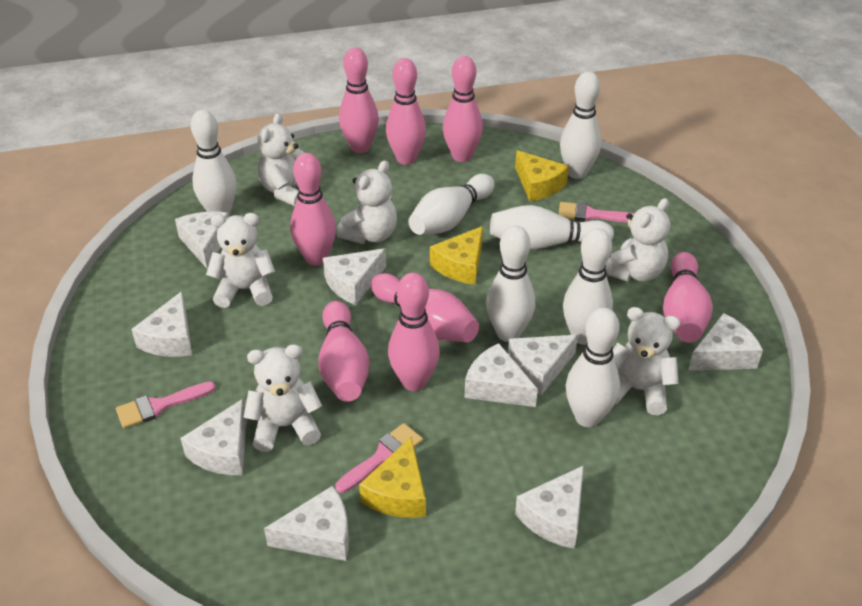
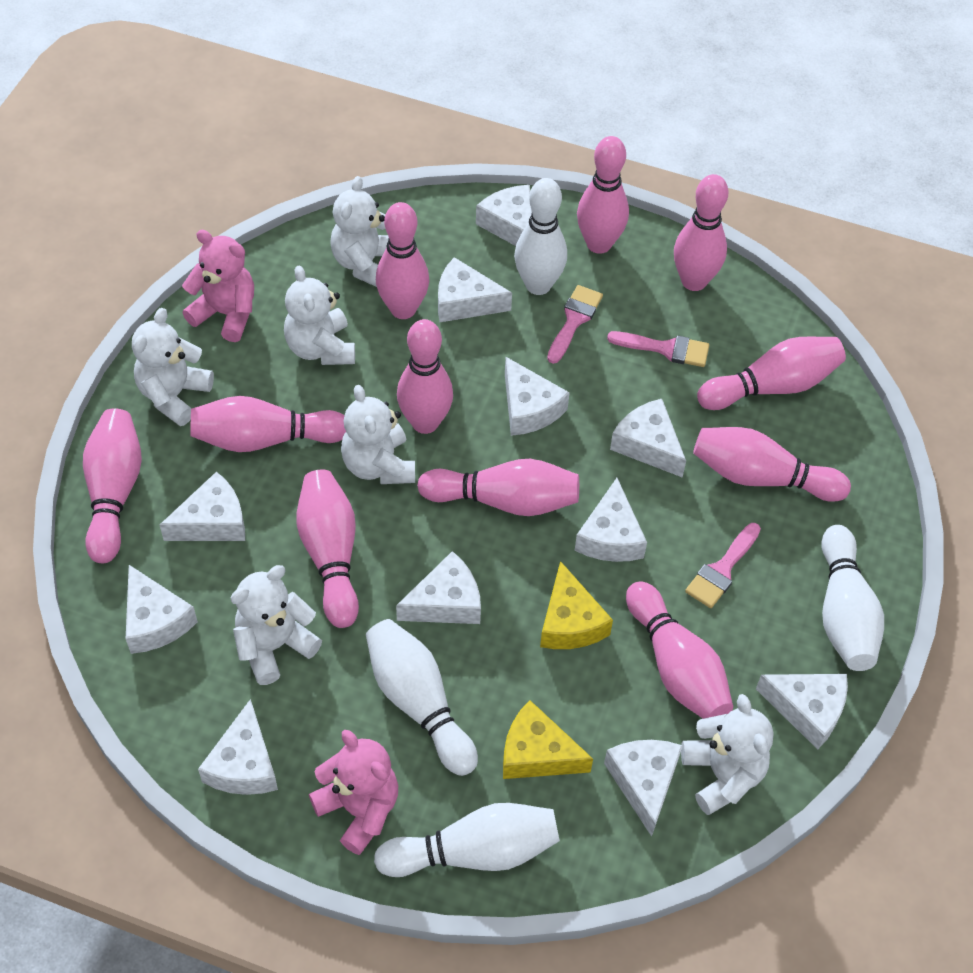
pink bowling pin: 8 -> 11
pink teddy bear: 0 -> 2
white bowling pin: 7 -> 4
white cheese: 9 -> 11
yellow cheese: 3 -> 2

